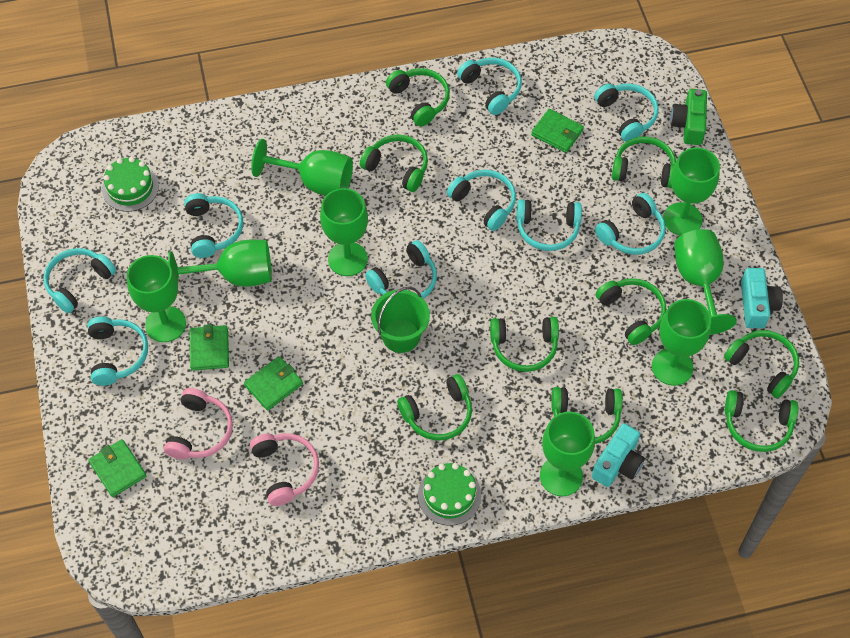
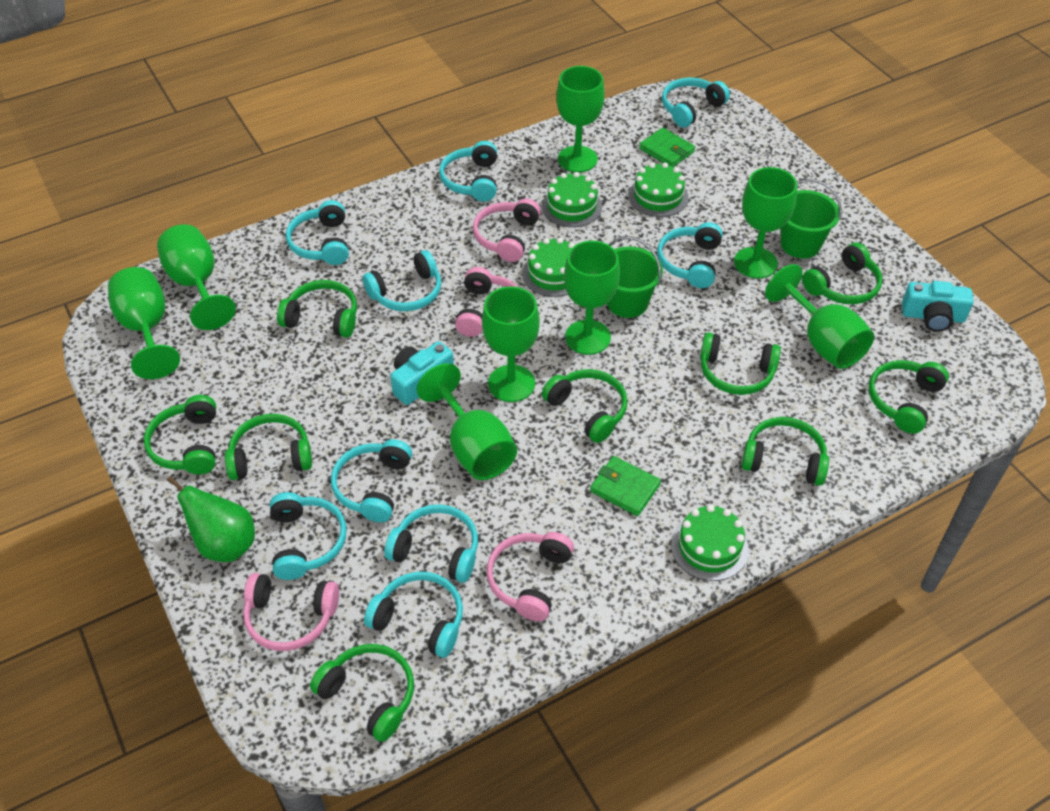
green bucket: 1 -> 2
green cake: 2 -> 4
green camera: 1 -> 0
green pear: 0 -> 1
green wallet: 4 -> 2
pink headphones: 2 -> 4

